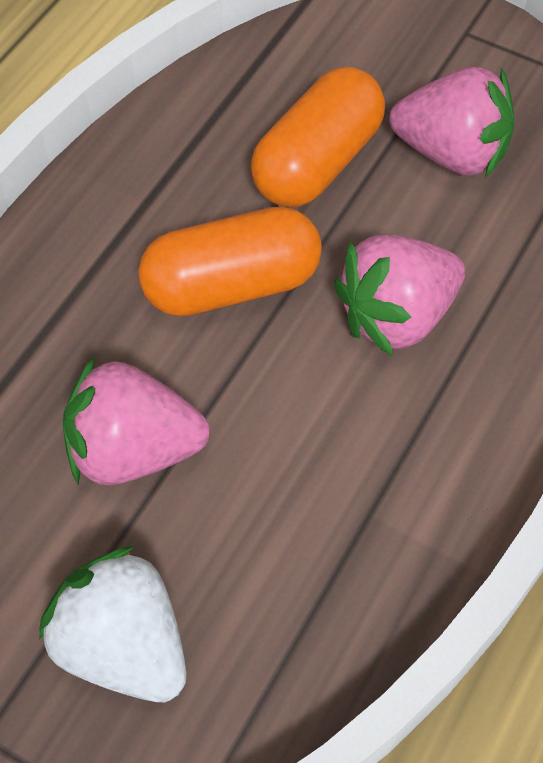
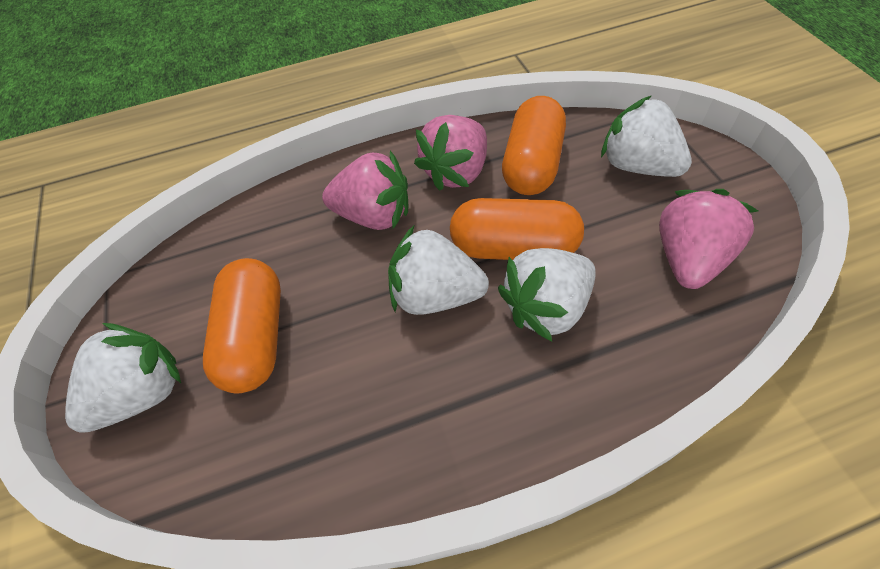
orange capsule: 2 -> 3
white strawberry: 1 -> 4

